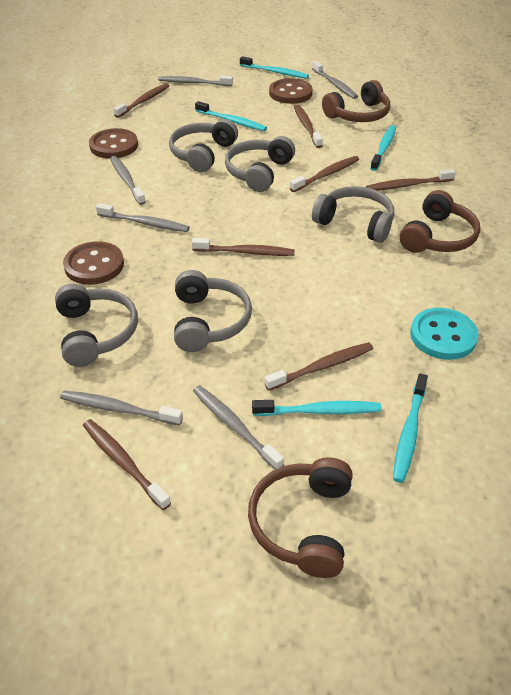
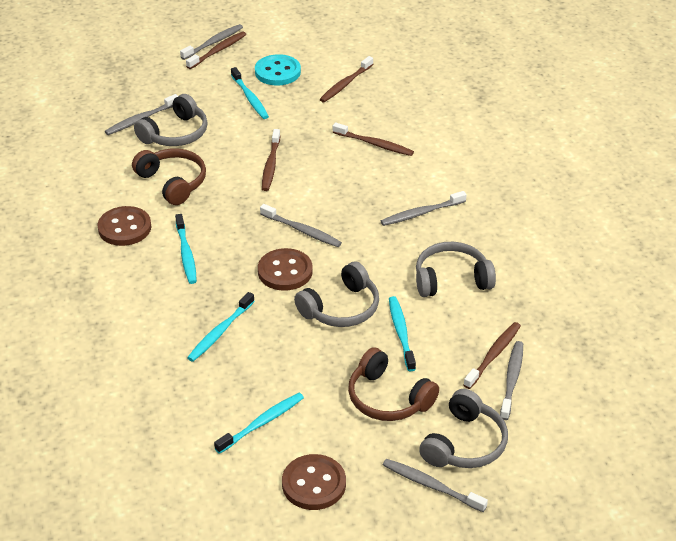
brown headphones: 3 -> 2
brown toothbrush: 7 -> 5
grey headphones: 5 -> 4

